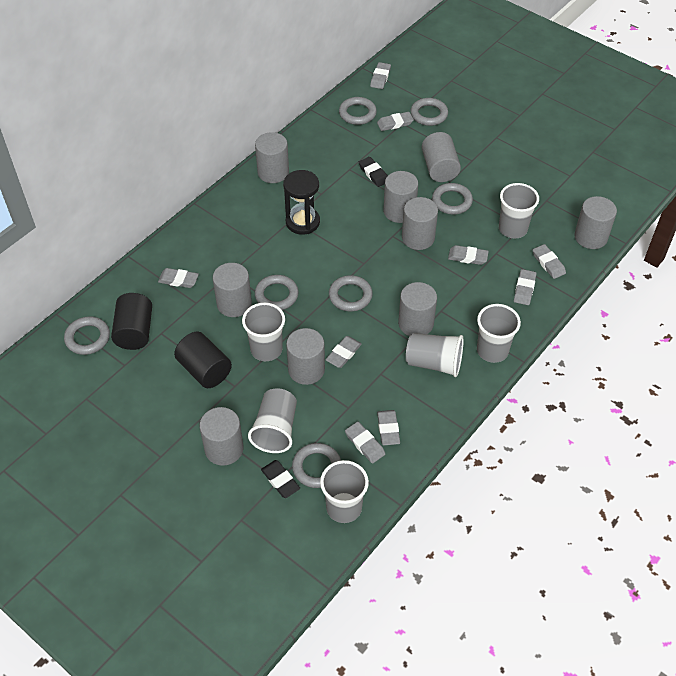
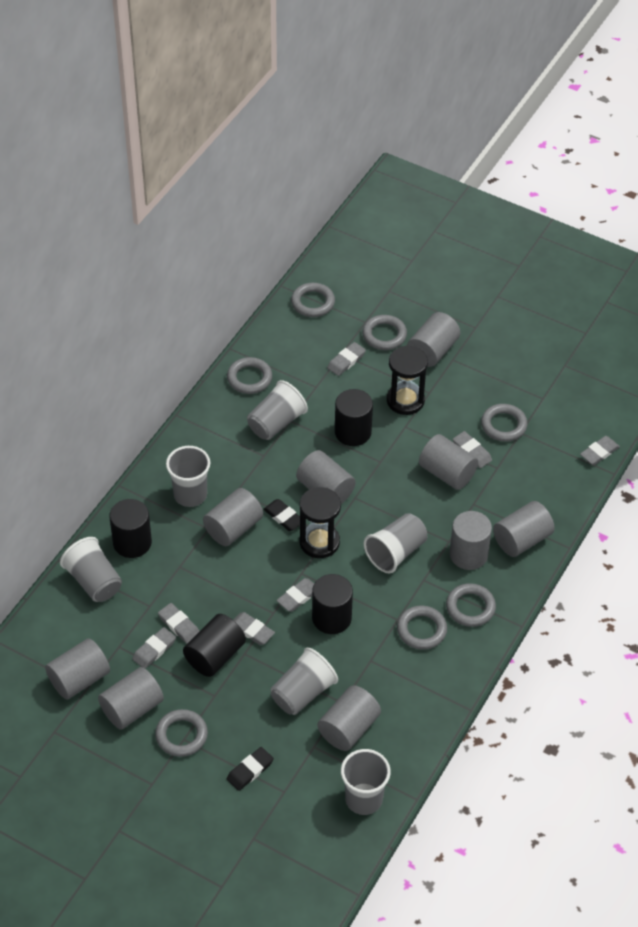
black cylinder: 2 -> 4
black hourglass: 1 -> 2
grey eraser: 9 -> 7

